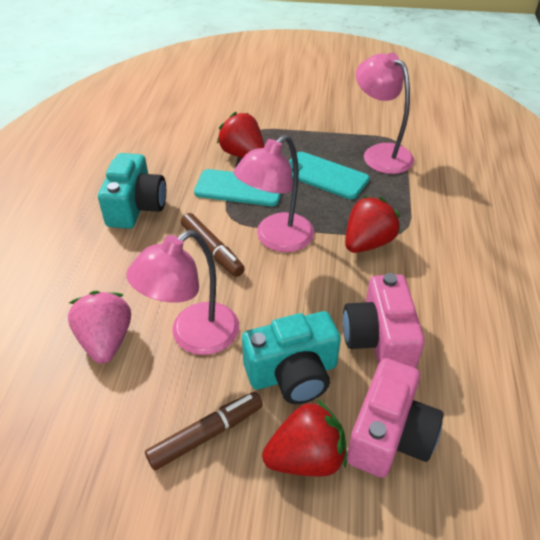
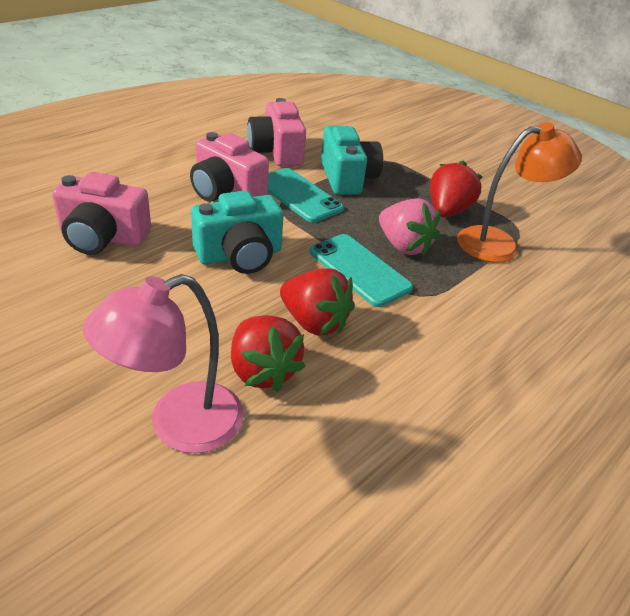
brown marker: 2 -> 0
orange lamp: 0 -> 1
pink camera: 2 -> 3
pink lamp: 3 -> 1

